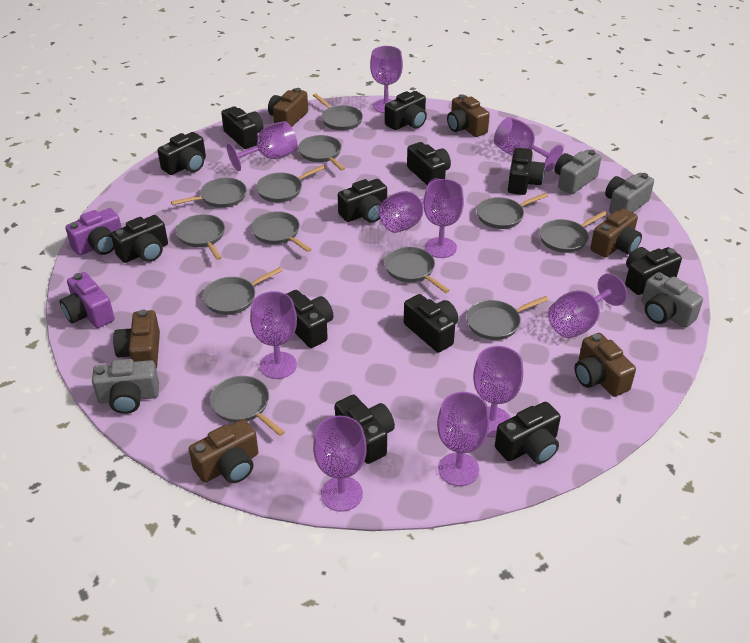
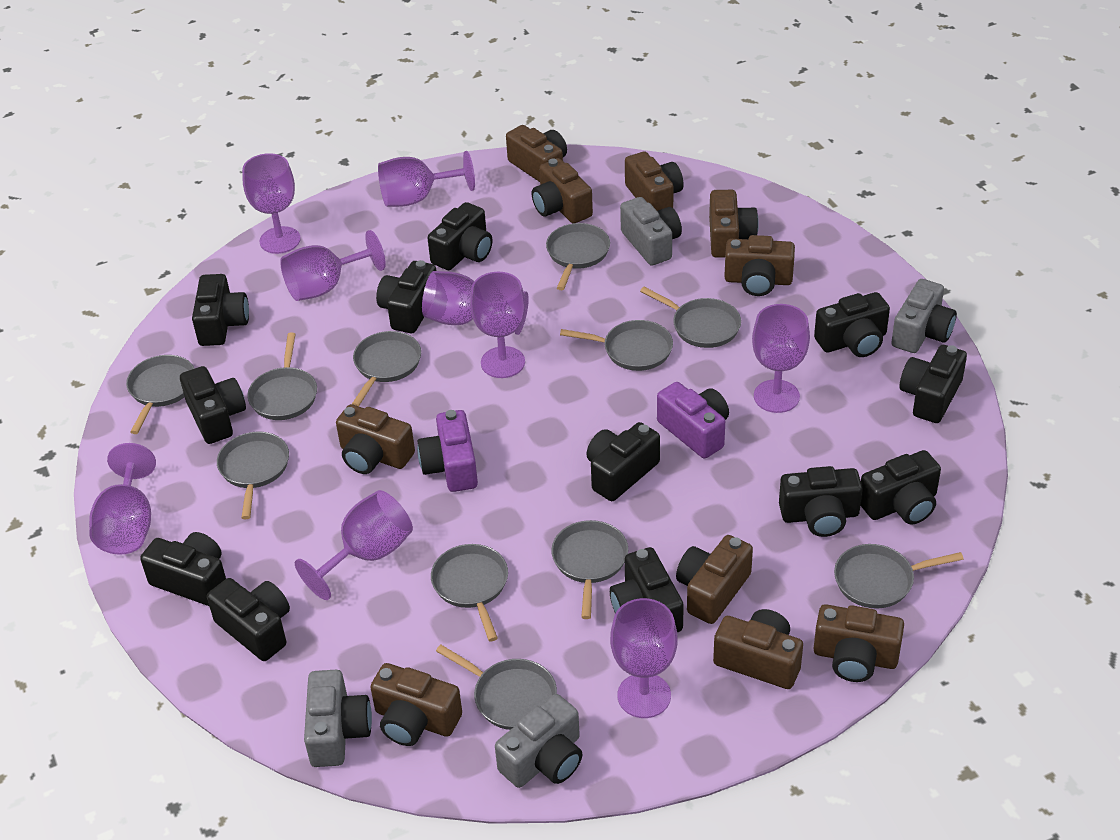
brown camera: 6 -> 10
grey pan: 12 -> 11
purple goblet: 10 -> 9

